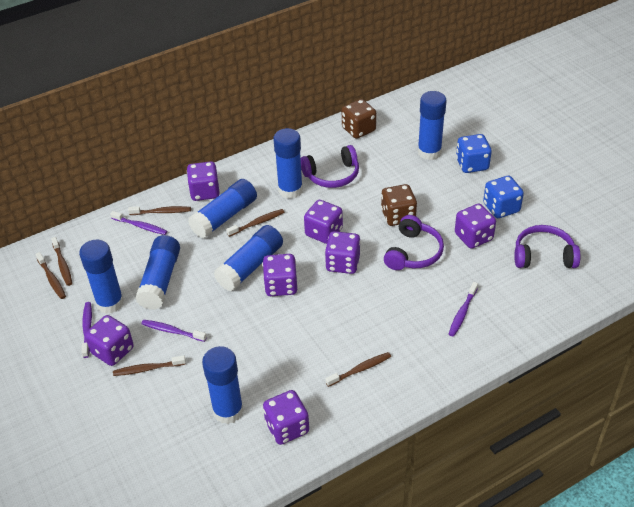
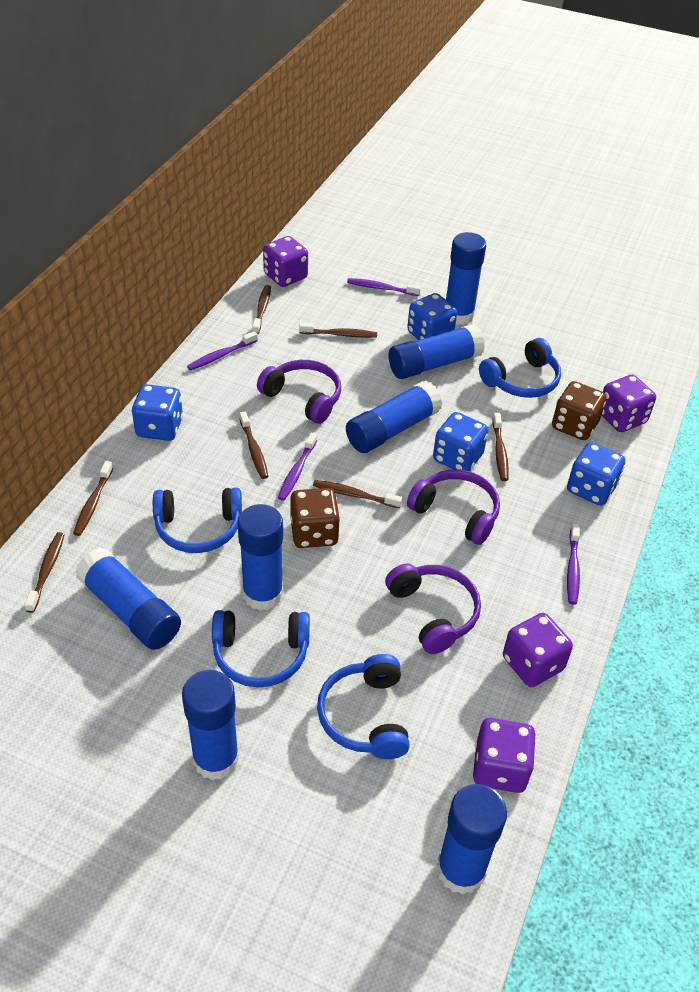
blue dice: 2 -> 4
blue headphones: 0 -> 4
brown toothbrush: 6 -> 7
purple dice: 7 -> 4

